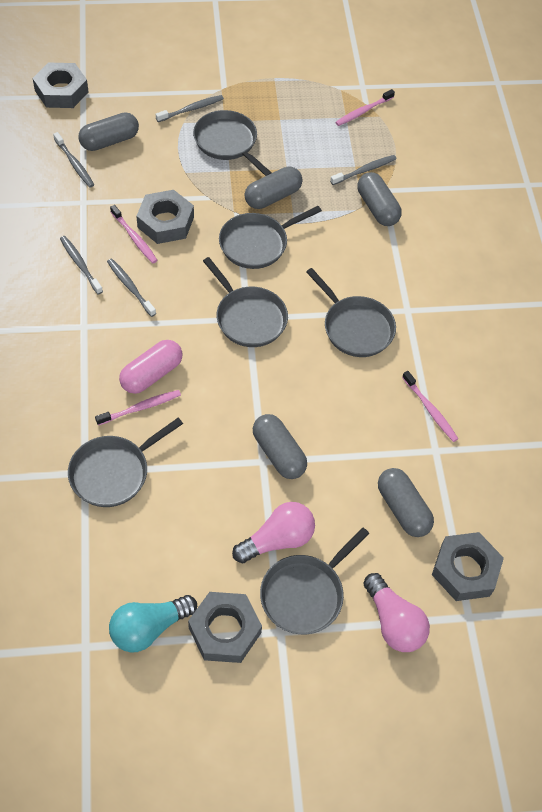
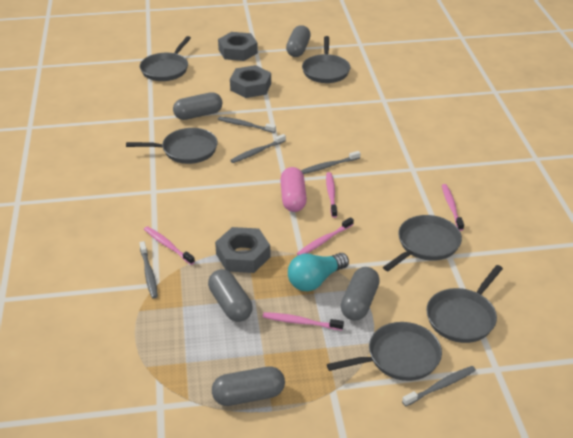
grey nut: 4 -> 3
pink light bulb: 2 -> 0
pink toothbrush: 4 -> 5

